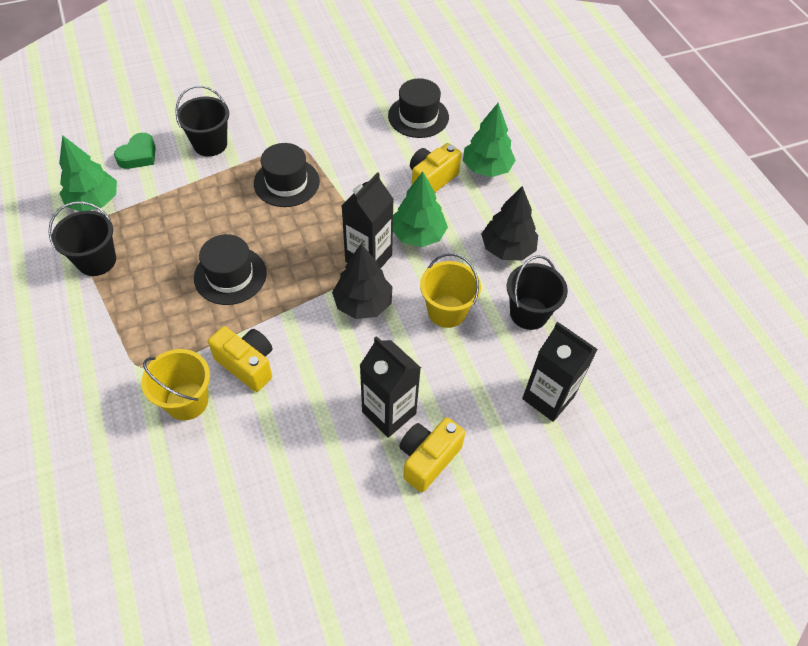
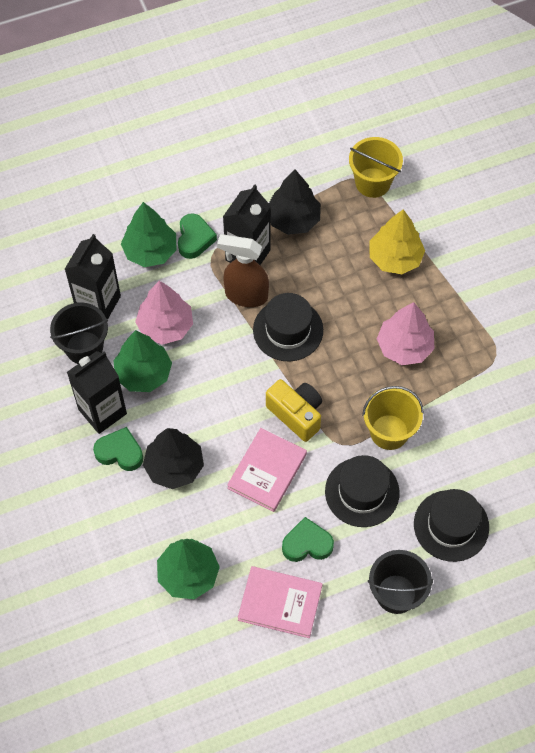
black bucket: 3 -> 2
brown spray bottle: 0 -> 1
green heart: 1 -> 3
pink book: 0 -> 2
pink tree: 0 -> 2
yellow camera: 3 -> 1
yellow tree: 0 -> 1

